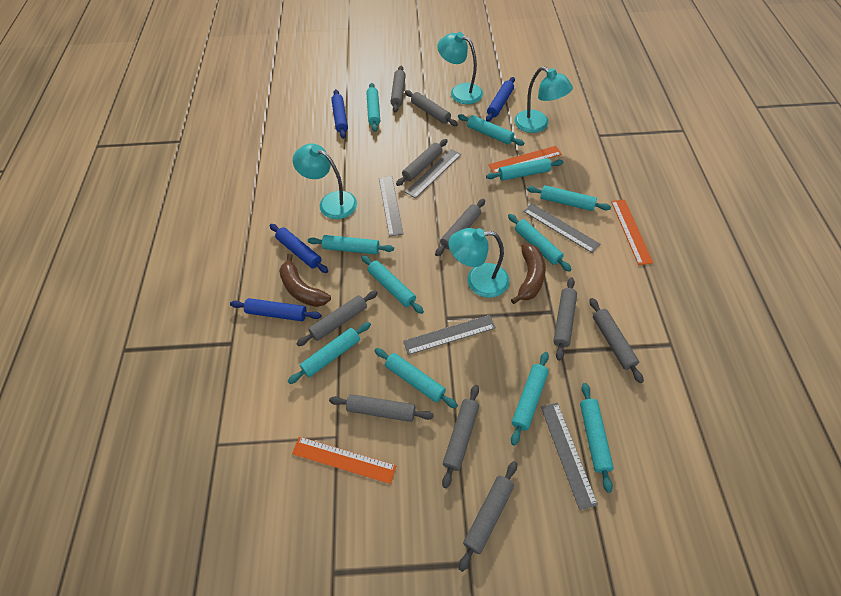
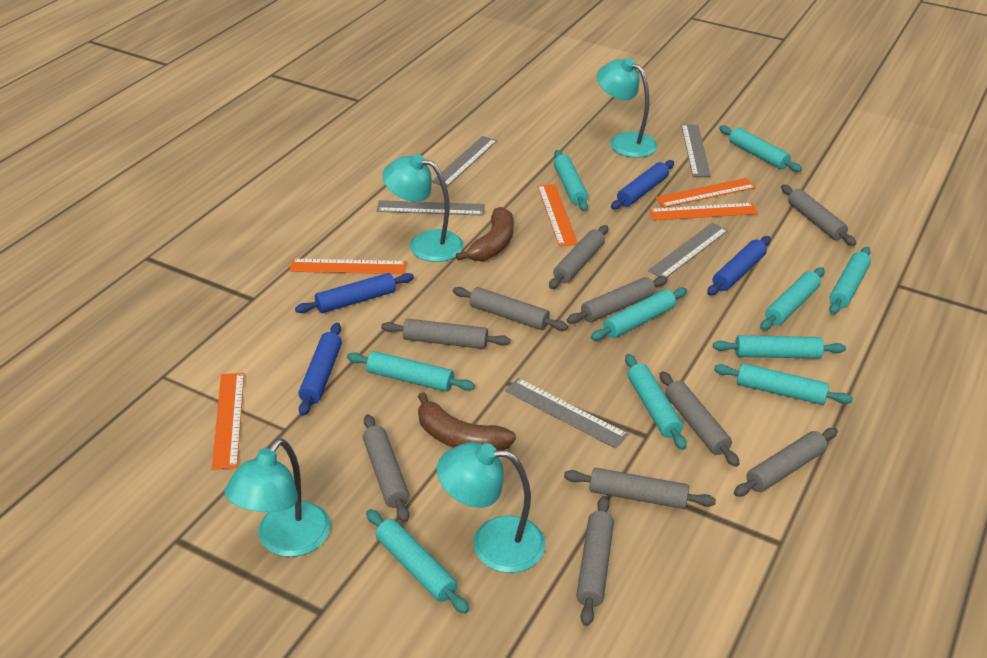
orange ruler: 3 -> 5
turquoise rolling pin: 11 -> 10

